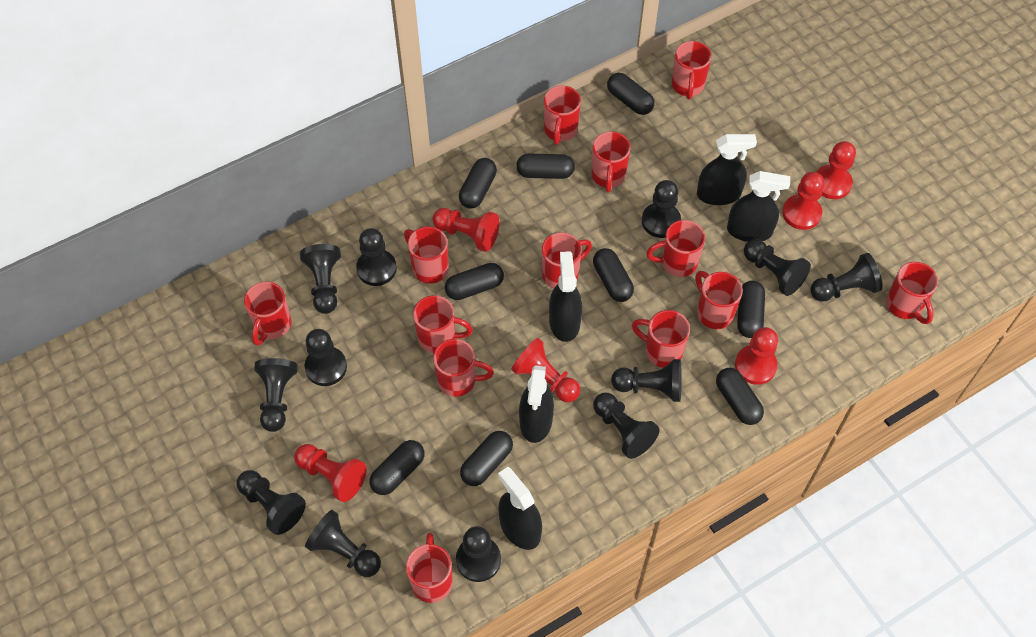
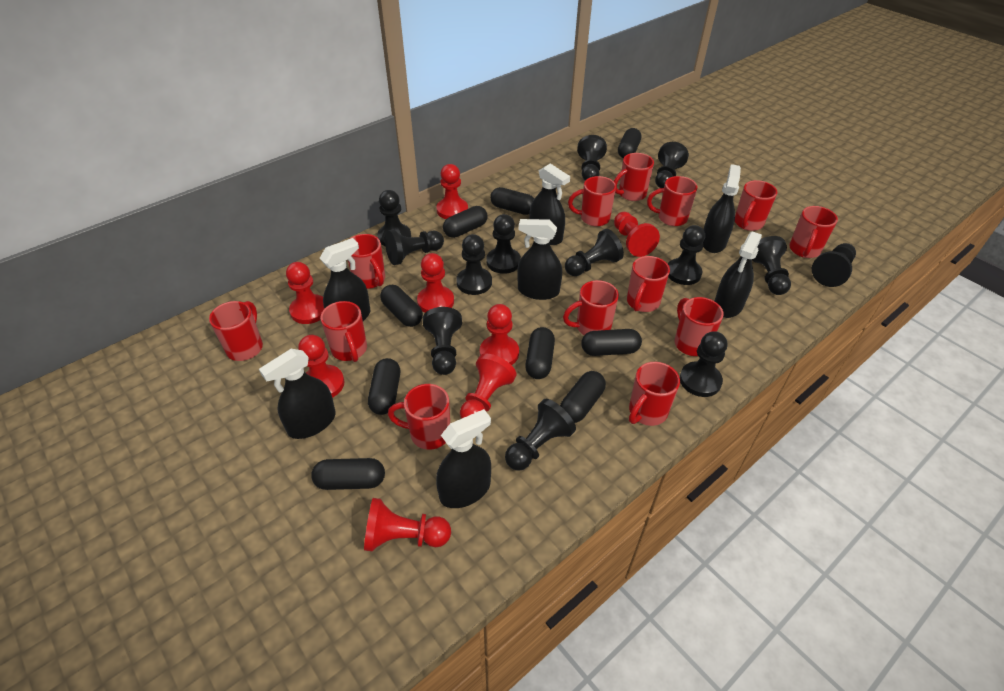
black pawn: 12 -> 13
black spray bottle: 5 -> 7
red pawn: 6 -> 8

